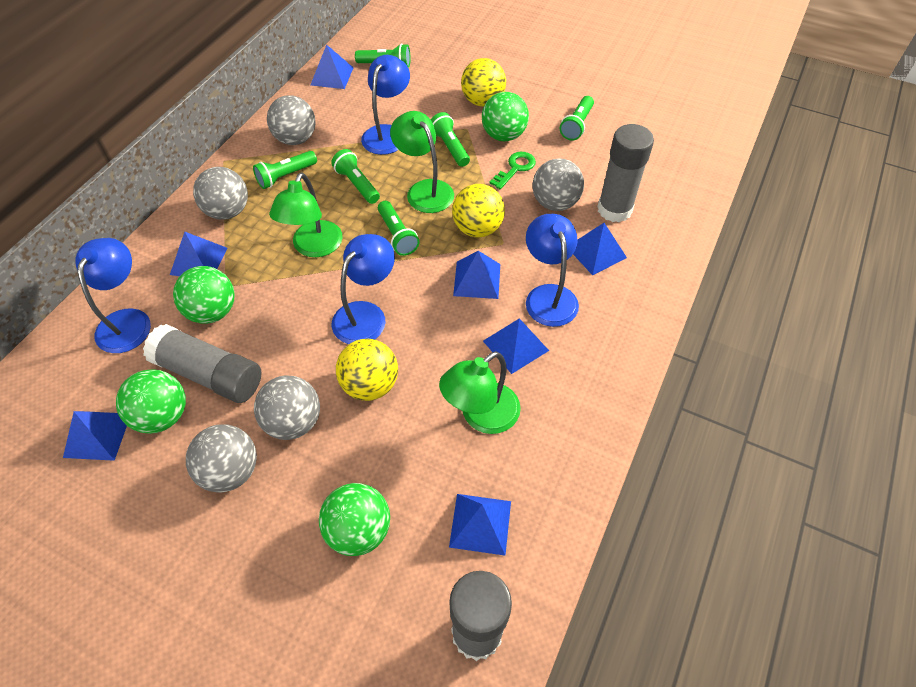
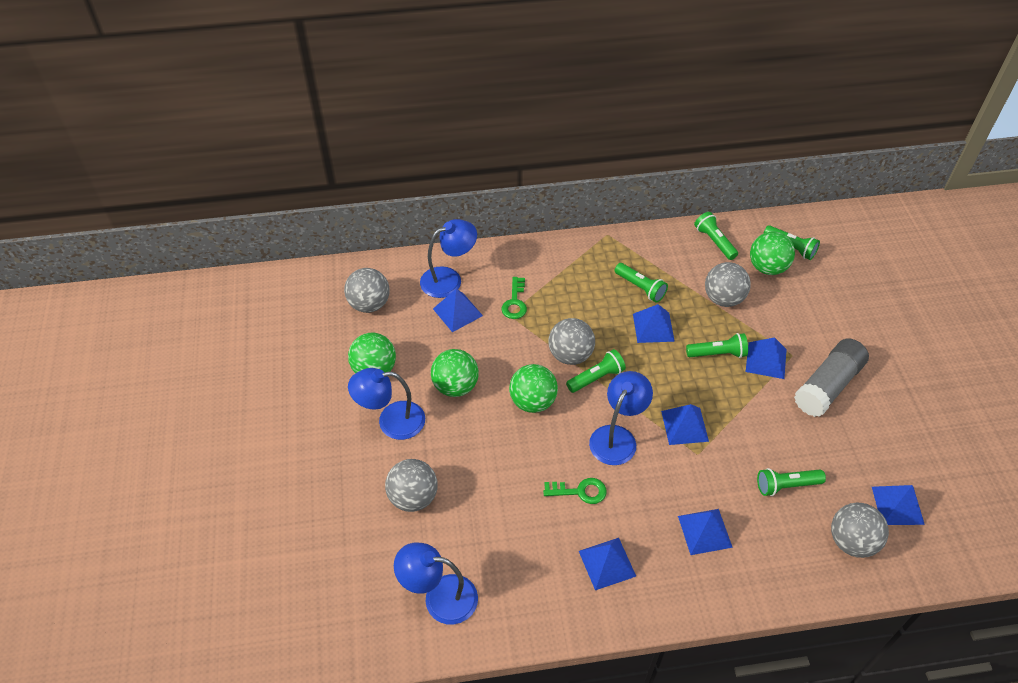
green key: 1 -> 2
green lamp: 3 -> 0
grey glue stick: 3 -> 1
yellow ball: 3 -> 0

